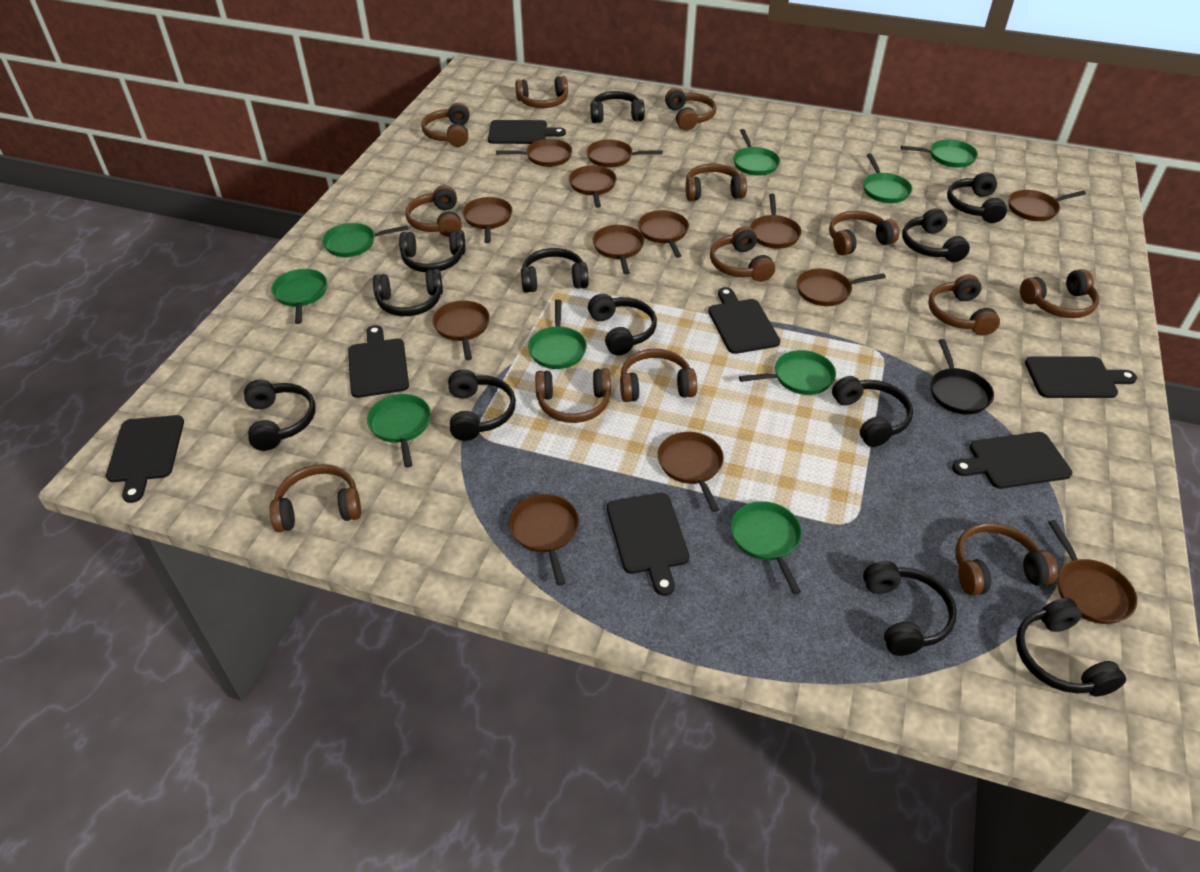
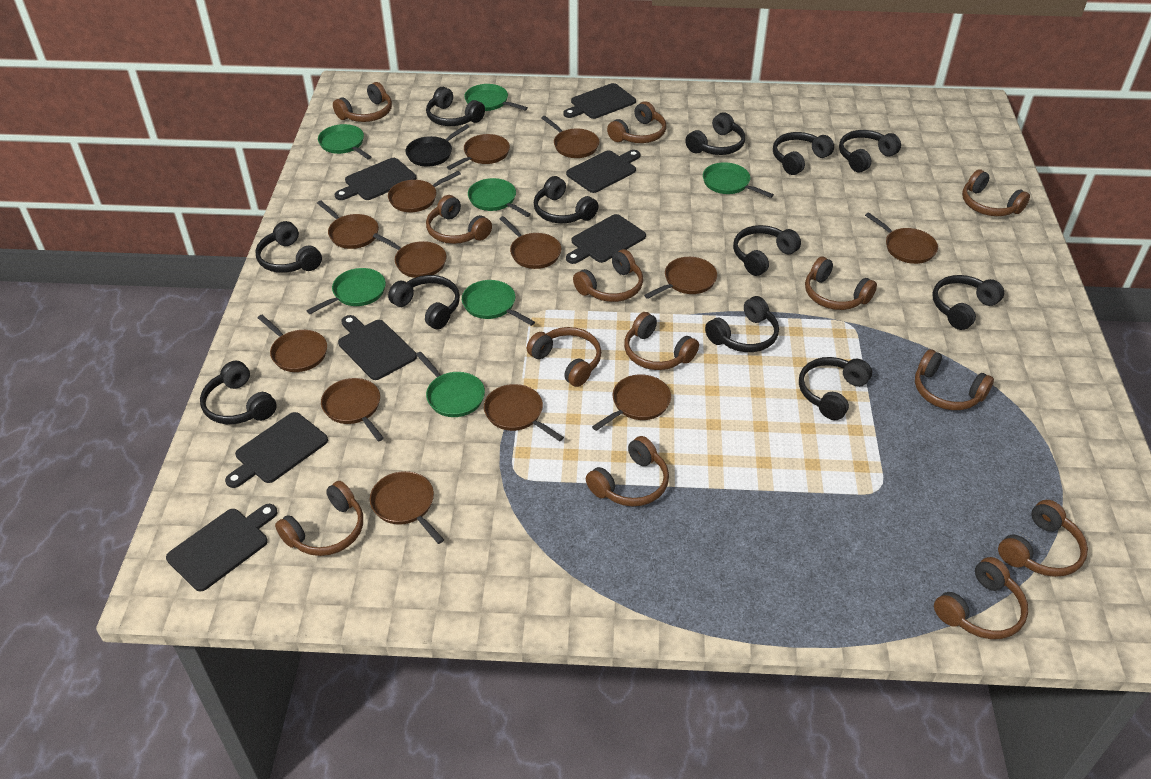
green pan: 9 -> 7

